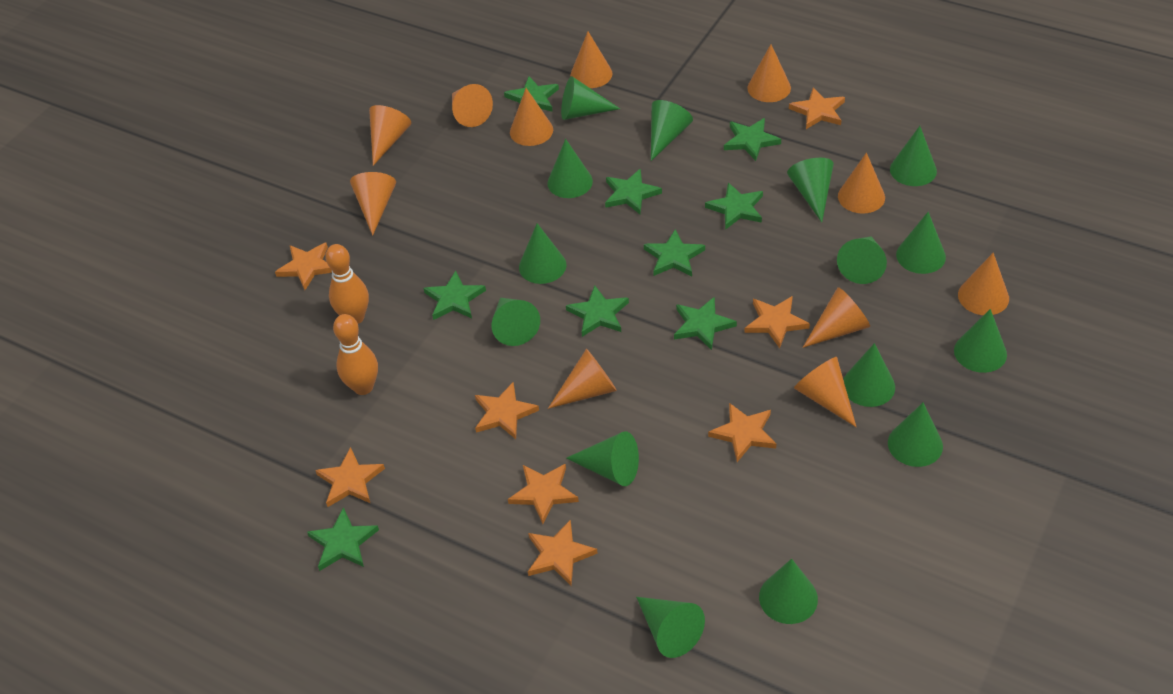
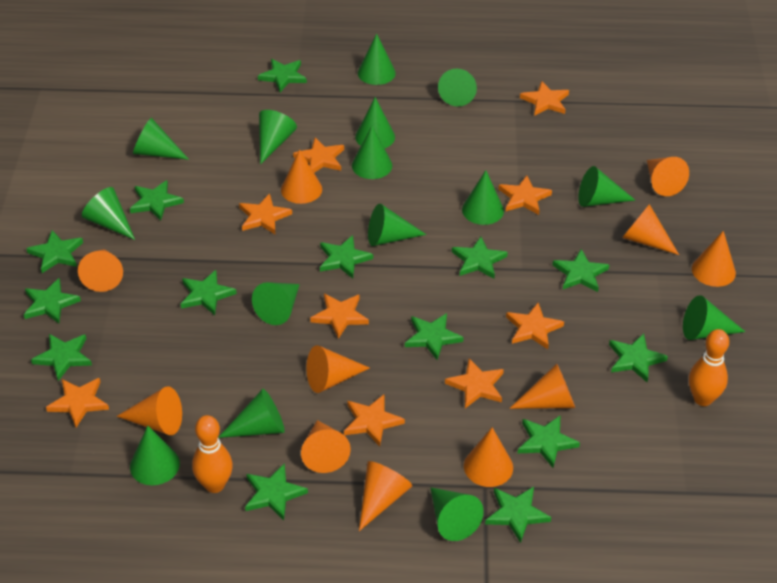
green star: 9 -> 14
orange star: 8 -> 9

